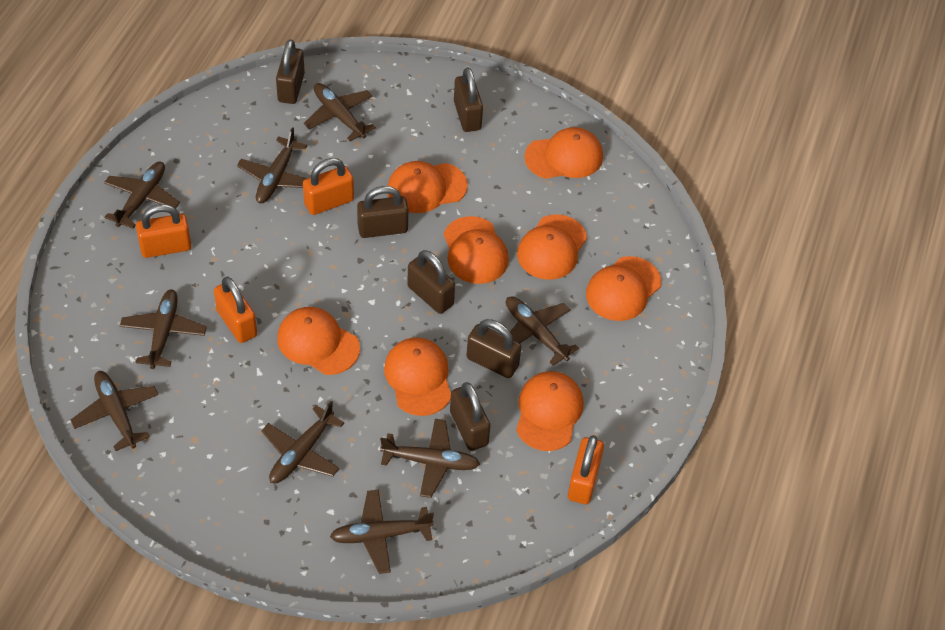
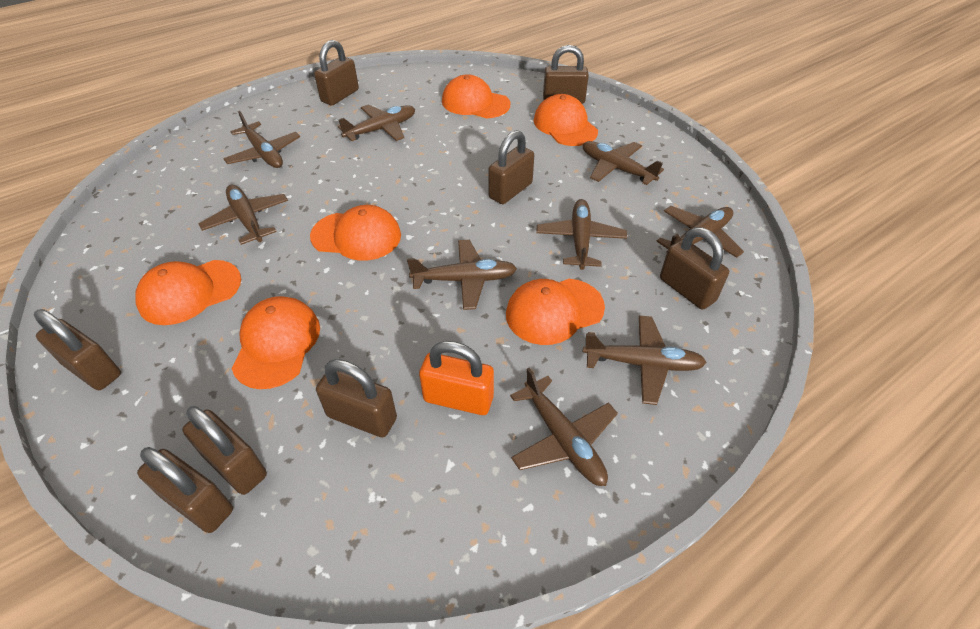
brown padlock: 6 -> 8
orange cap: 8 -> 6
orange padlock: 4 -> 1

